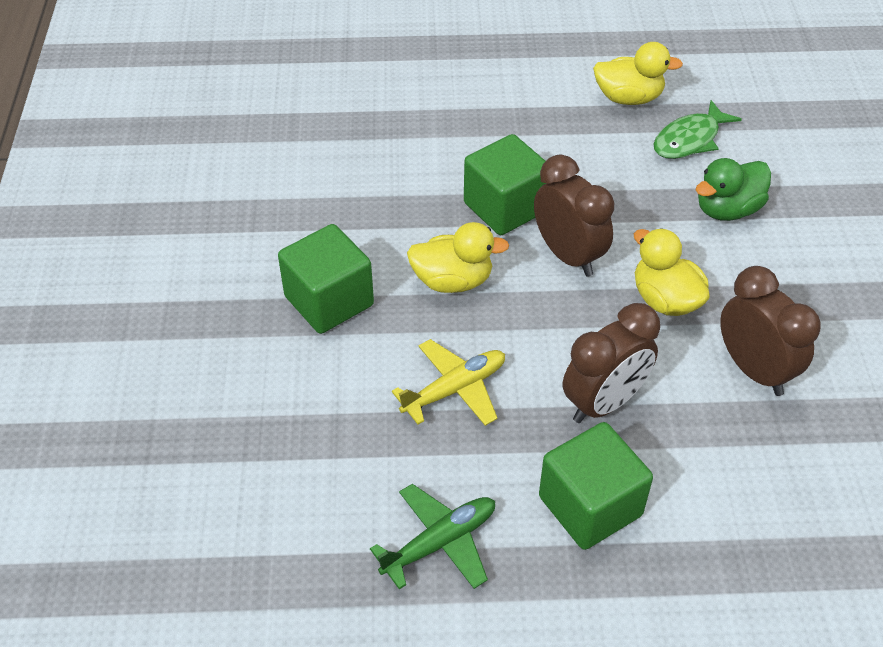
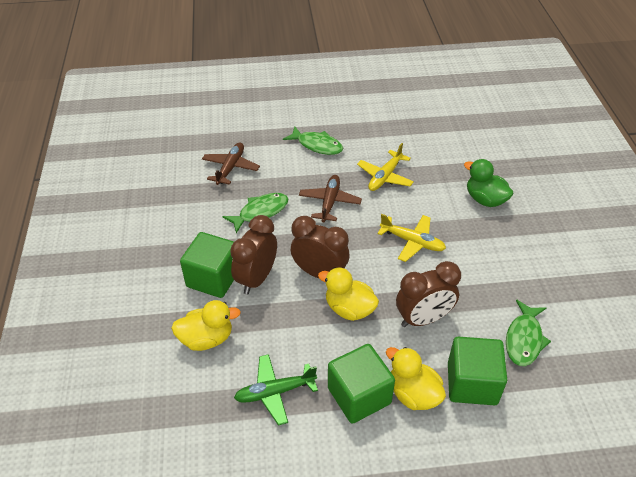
brown plane: 0 -> 2
green fish: 1 -> 3
yellow plane: 1 -> 2

